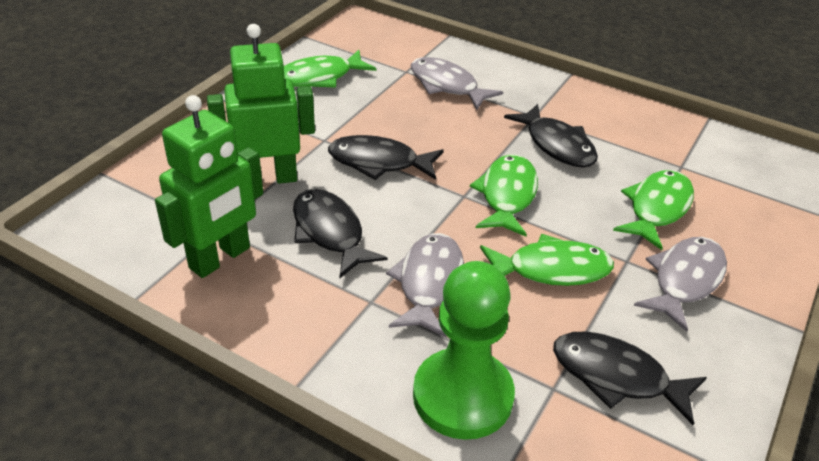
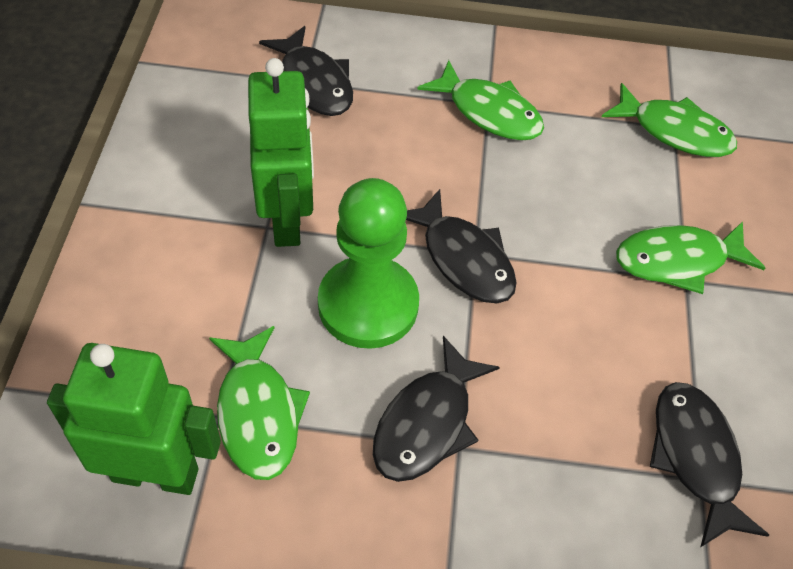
grey fish: 3 -> 0

